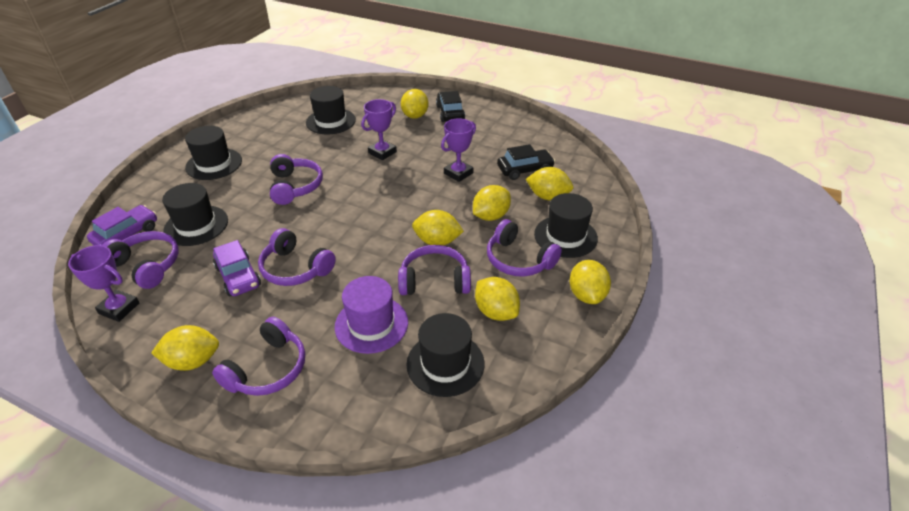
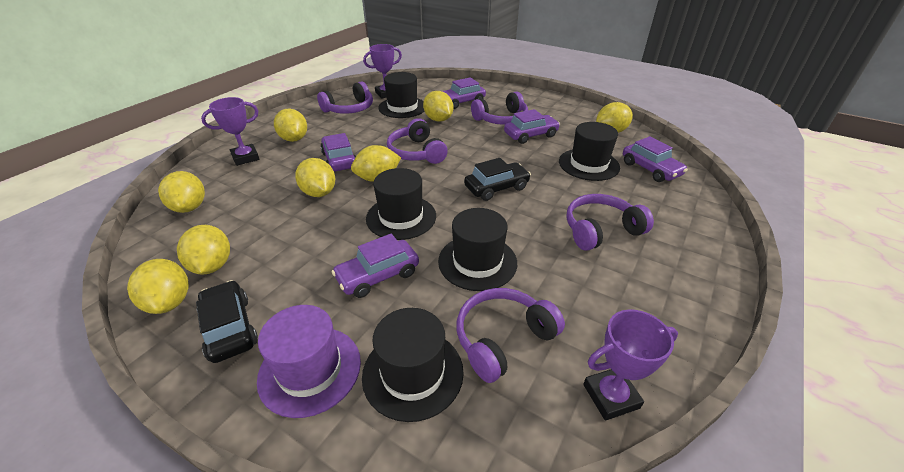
purple car: 2 -> 5
purple headphones: 6 -> 5
yellow lemon: 7 -> 8

